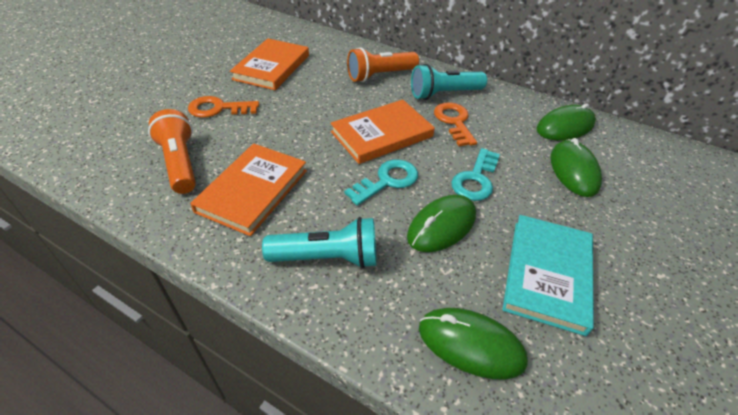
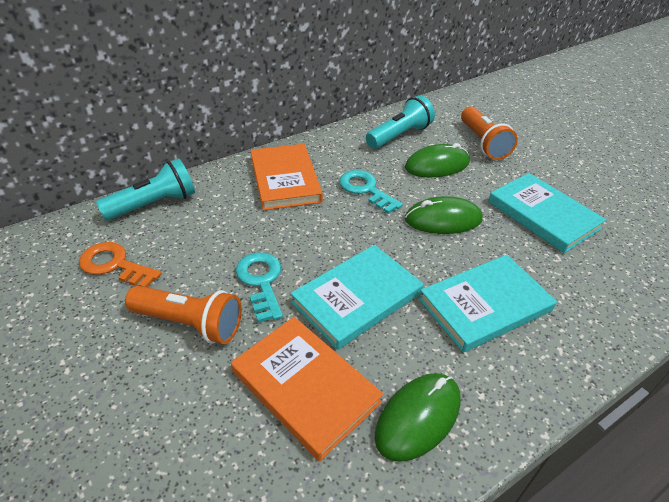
green mouse: 4 -> 3
orange book: 3 -> 2
orange key: 2 -> 1
turquoise book: 1 -> 3

